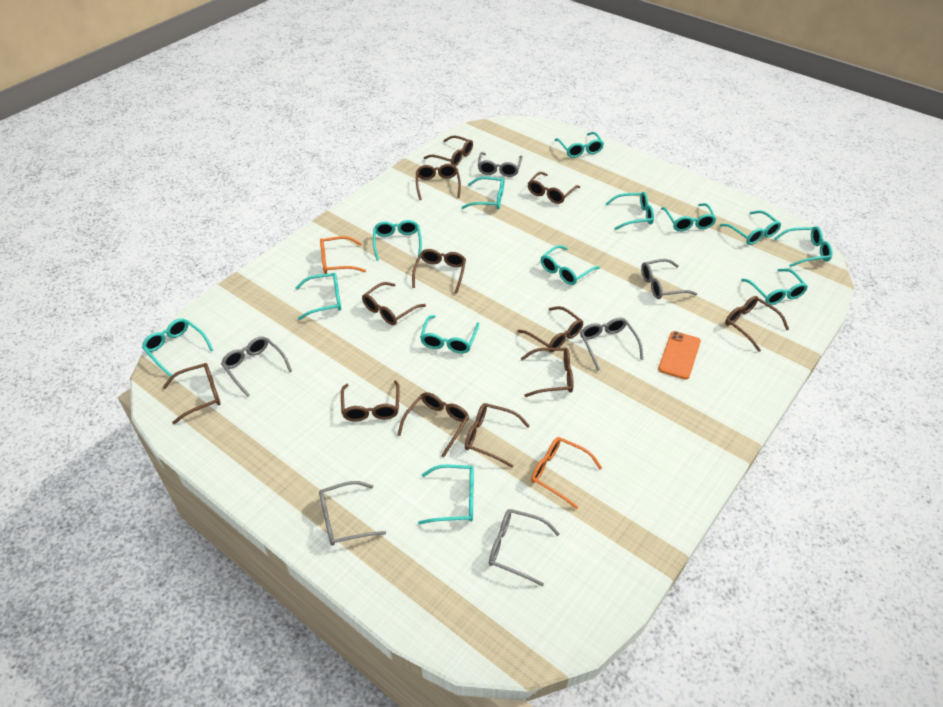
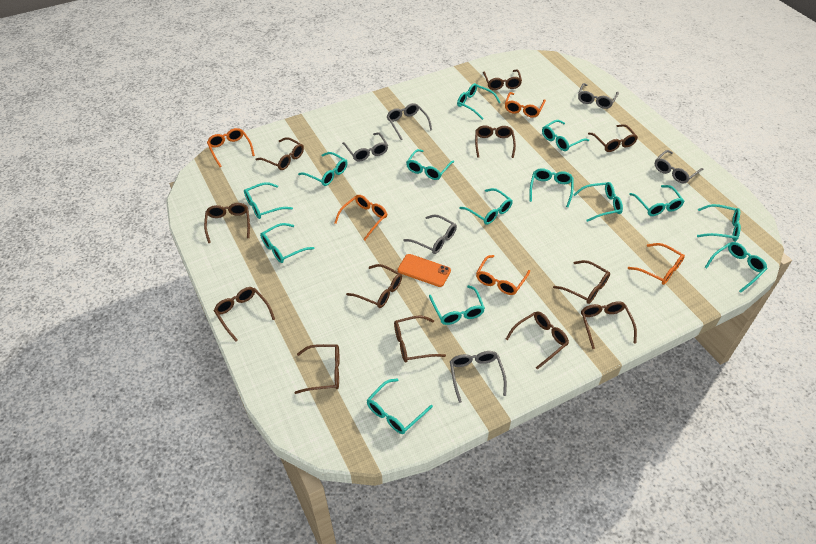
orange glasses: 2 -> 5
turquoise glasses: 13 -> 14

